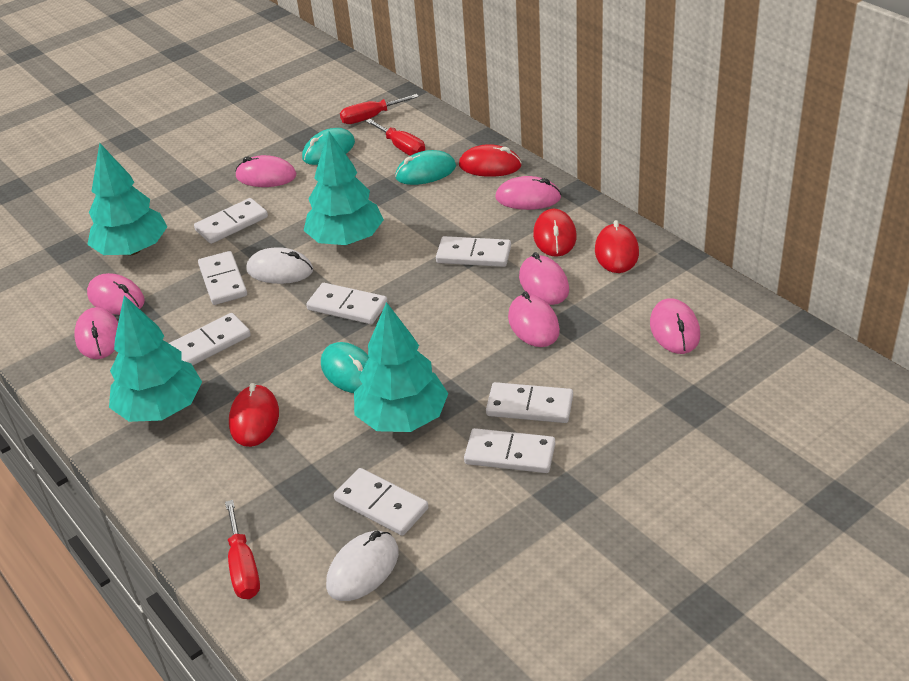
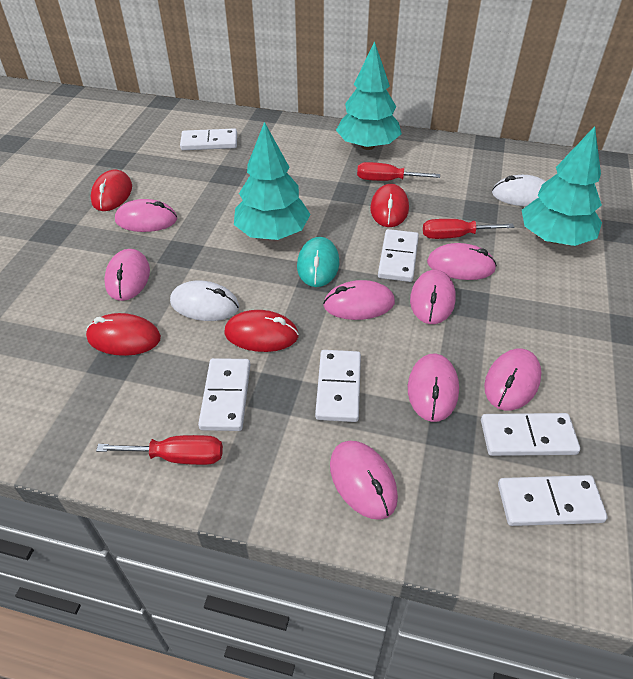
pink mouse: 7 -> 8
turquoise mouse: 3 -> 1
turquoise tree: 4 -> 3
white domino: 8 -> 6

